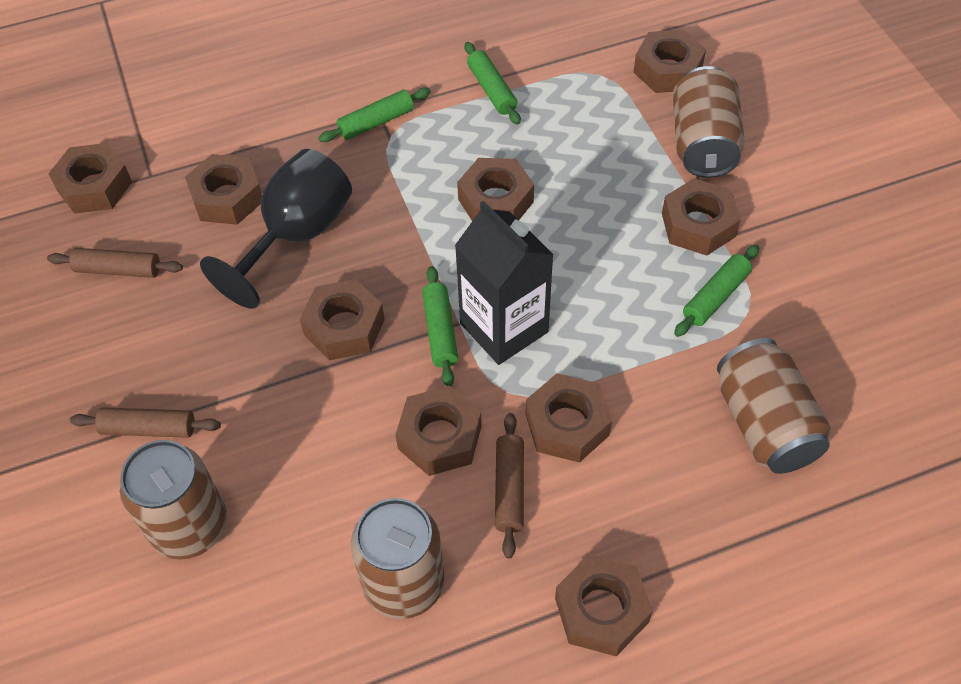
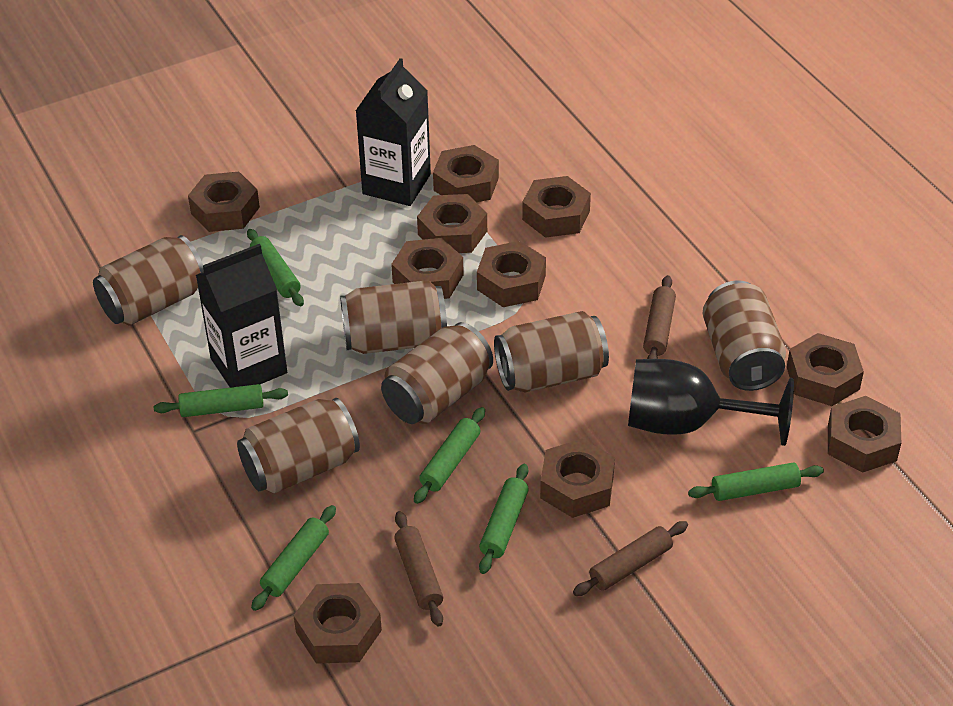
black carton: 1 -> 2
brown can: 4 -> 6
brown nut: 9 -> 10
green rolling pin: 4 -> 6

